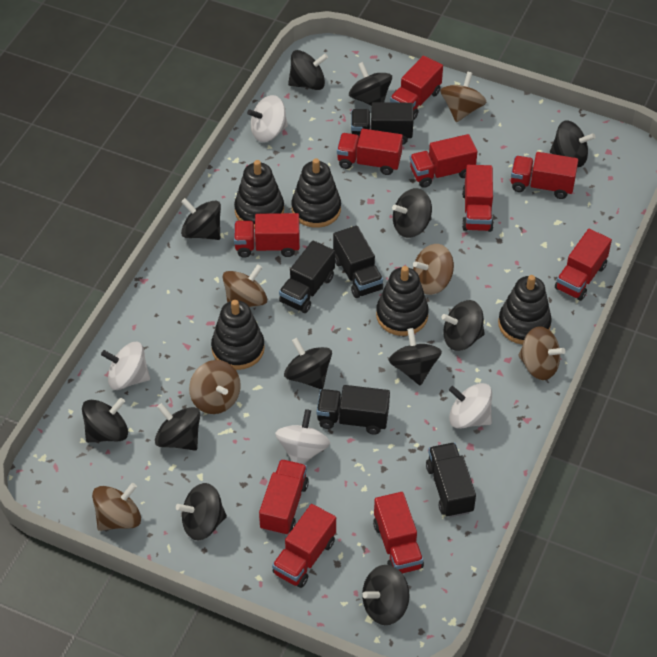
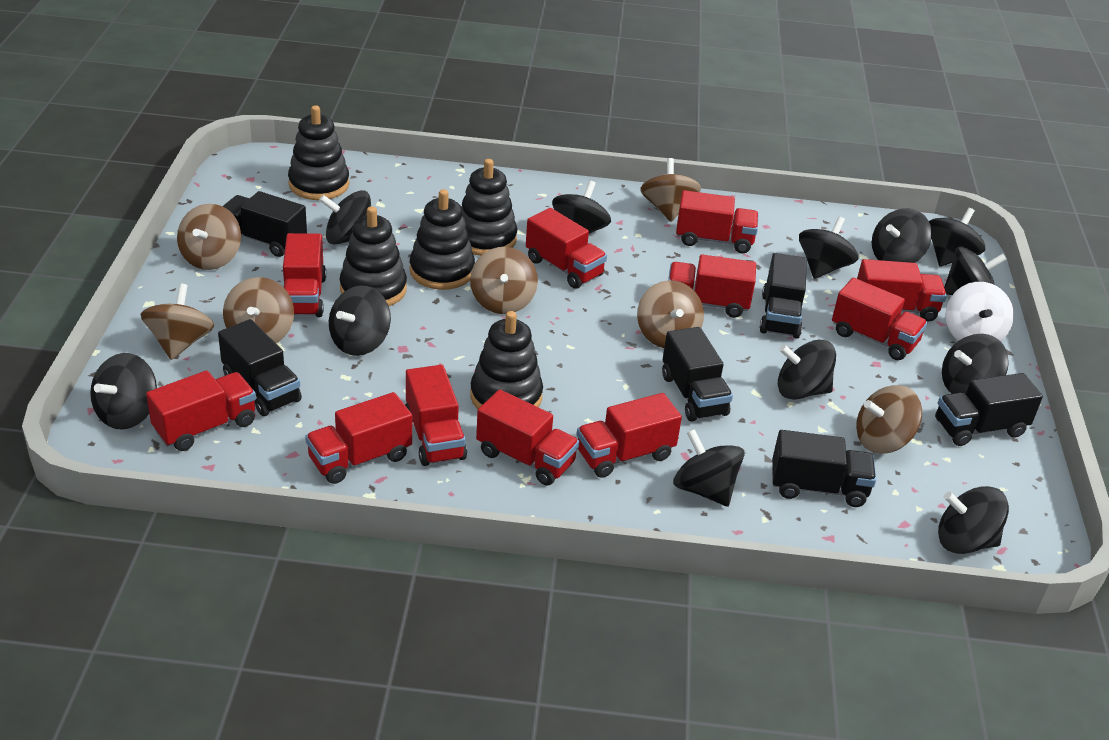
black truck: 5 -> 6
brown spinning top: 6 -> 7
red truck: 10 -> 11
white spinning top: 4 -> 1

